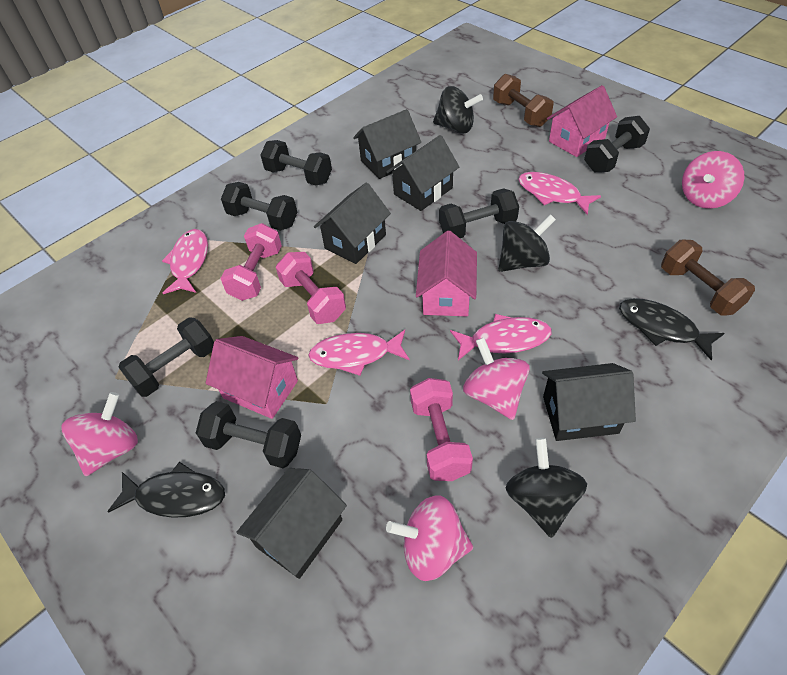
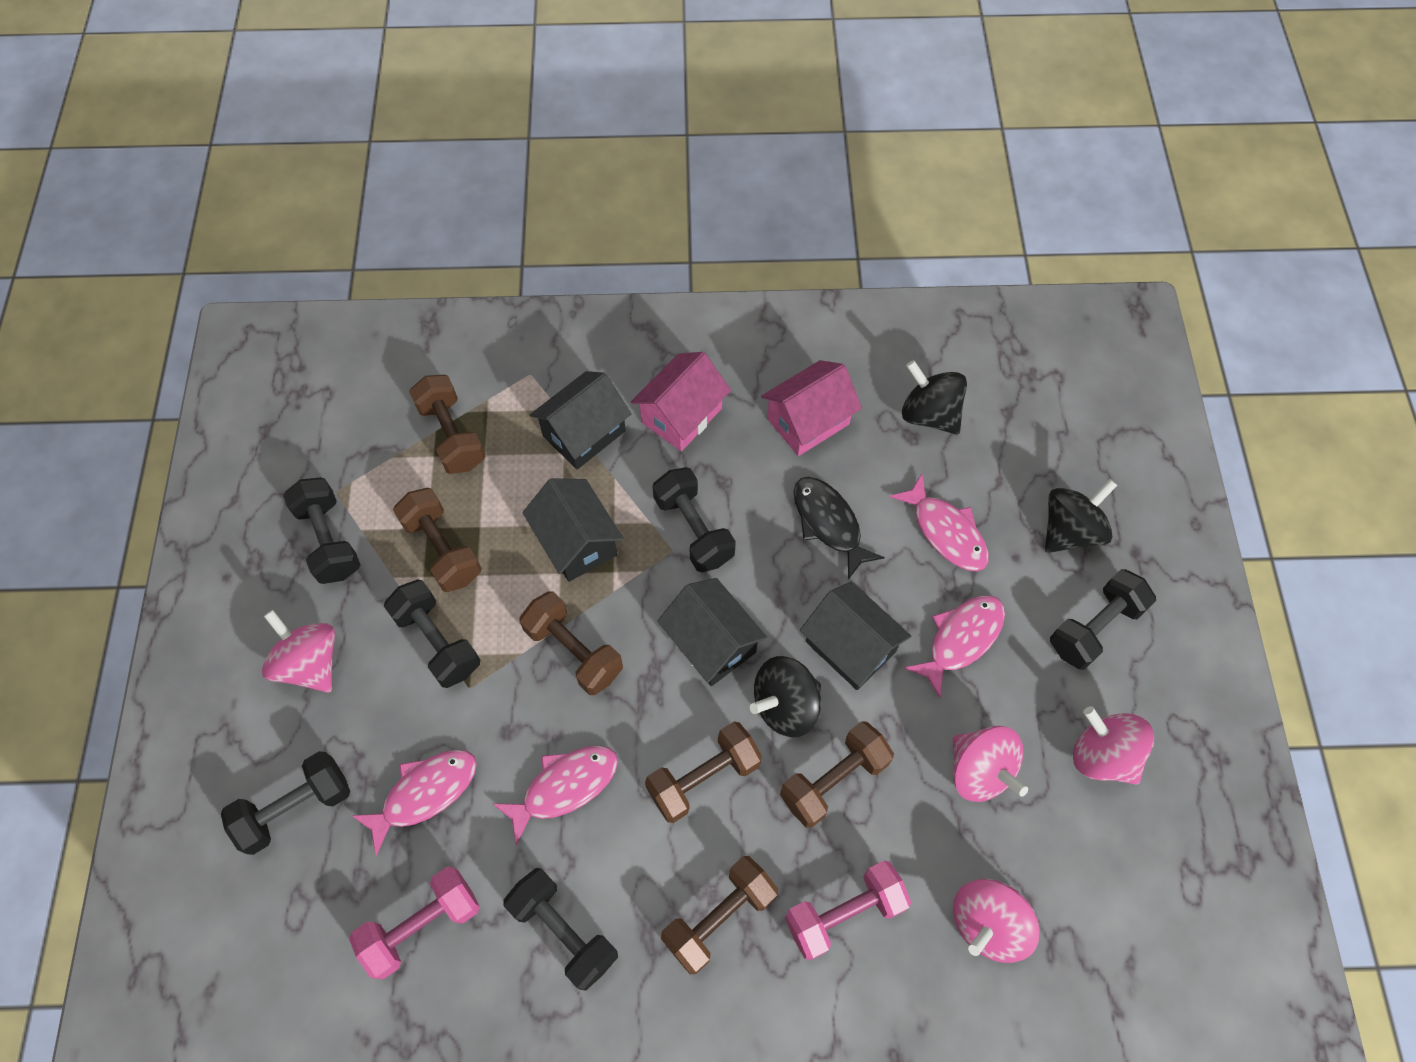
black fish: 2 -> 1
black house: 5 -> 4
brown dumbbell: 2 -> 6
pink dumbbell: 3 -> 2
pink house: 3 -> 2

